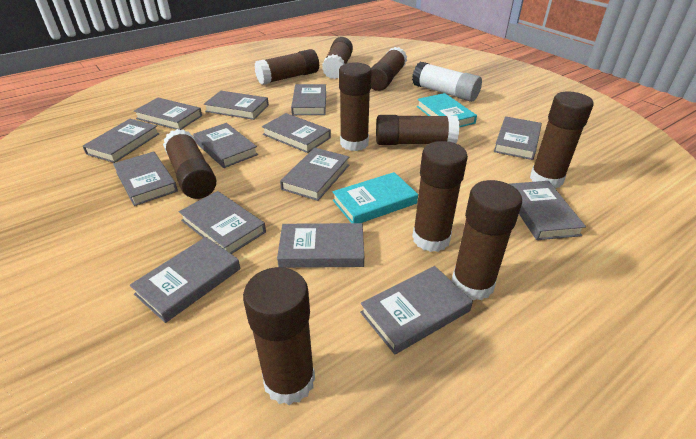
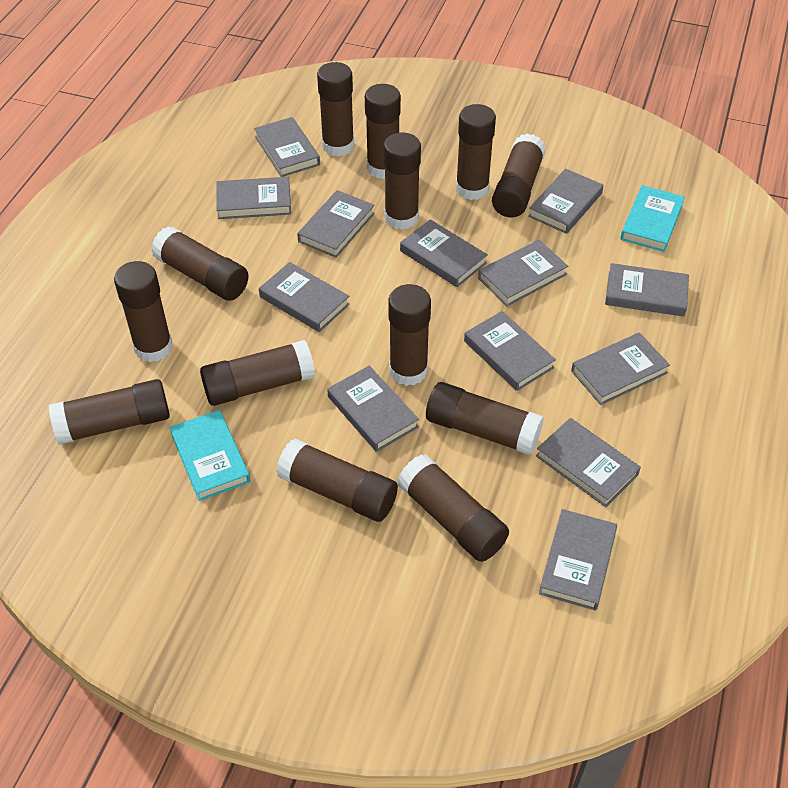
brown glue stick: 10 -> 13
grey book: 14 -> 13
white glue stick: 1 -> 0

